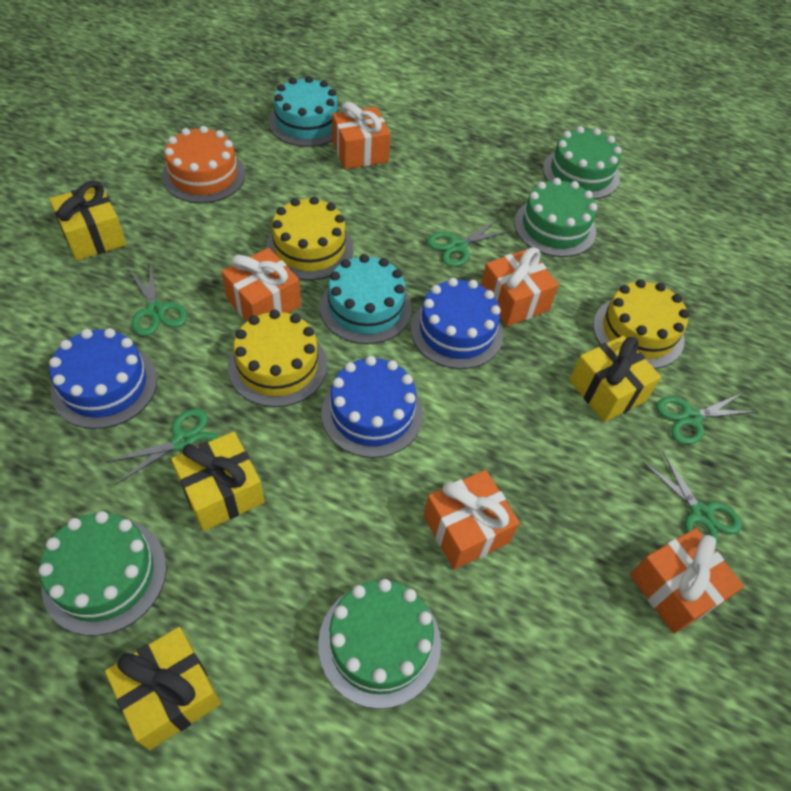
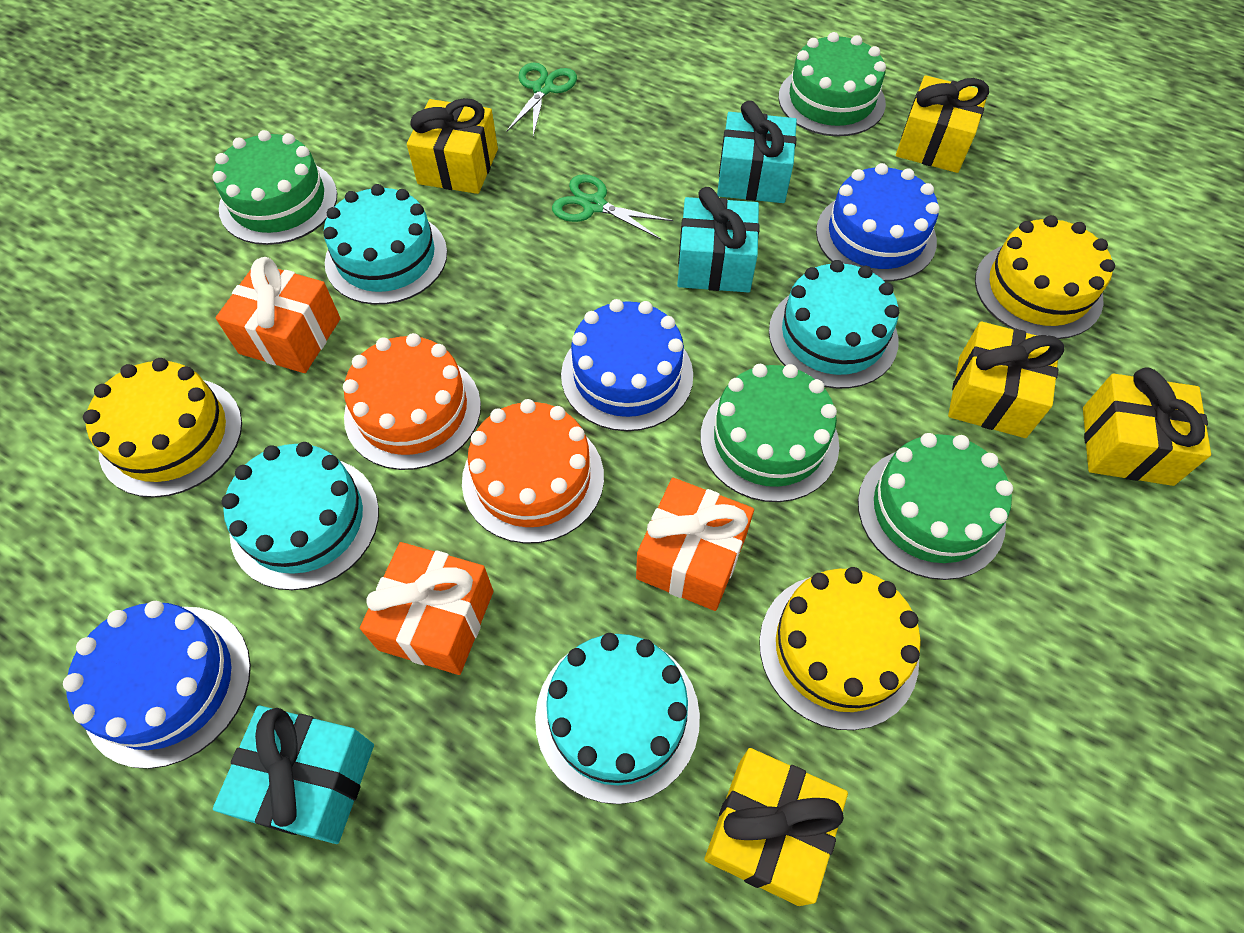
green scissors: 5 -> 2
orange cake: 1 -> 2
orange gift: 5 -> 3
turquoise cake: 2 -> 4
turquoise gift: 0 -> 3
yellow gift: 4 -> 5

